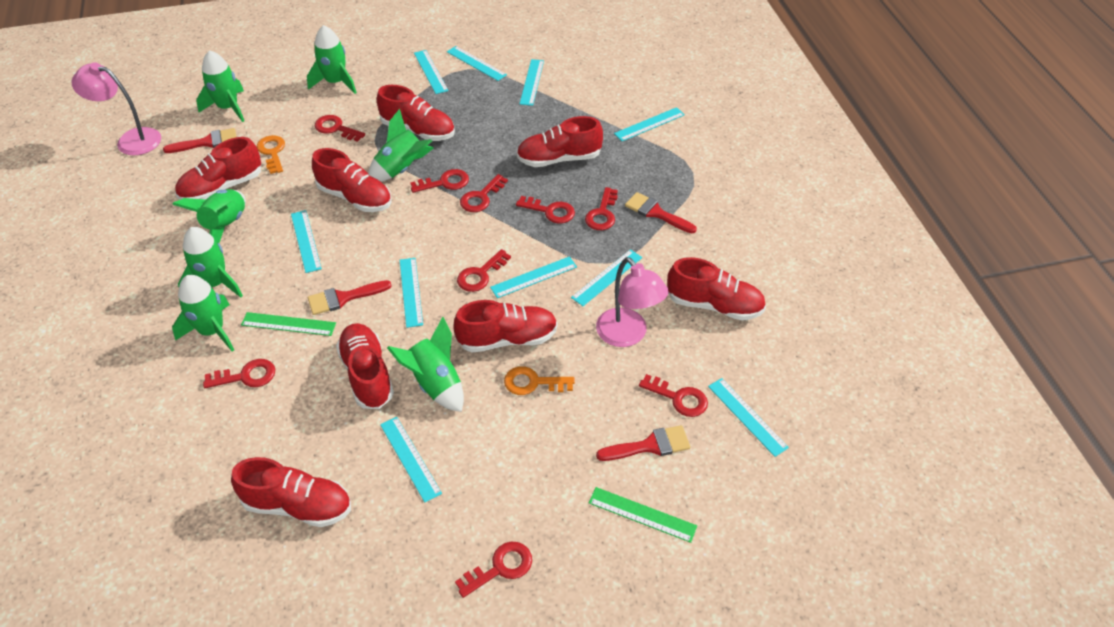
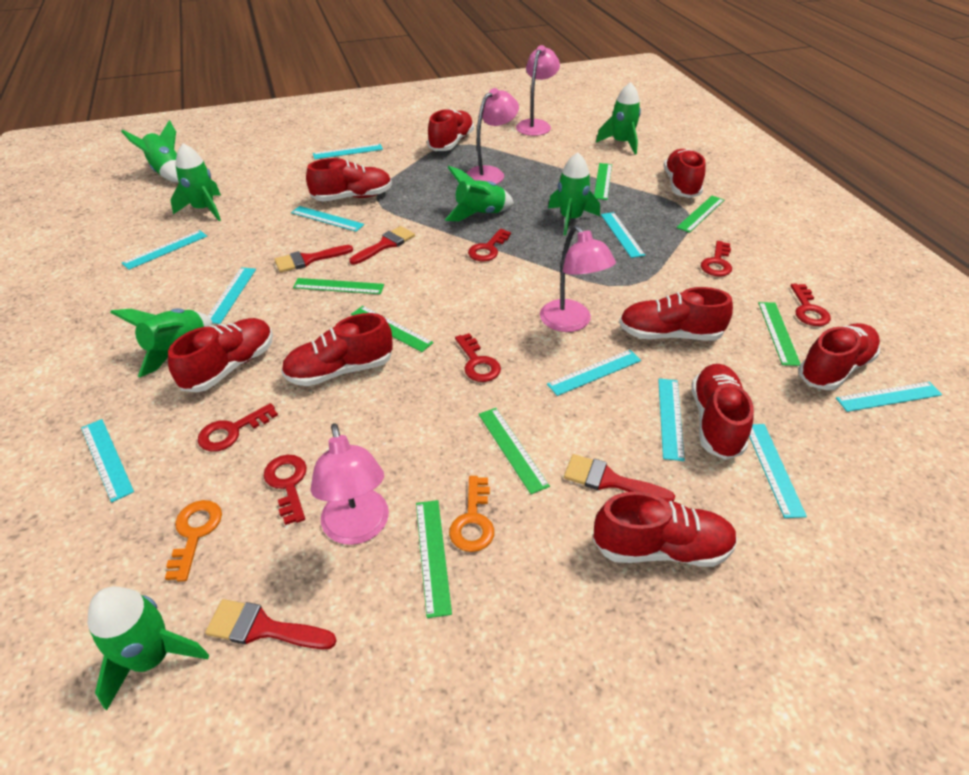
green ruler: 2 -> 7
pink lamp: 2 -> 4
red key: 9 -> 6
red shoe: 8 -> 9

